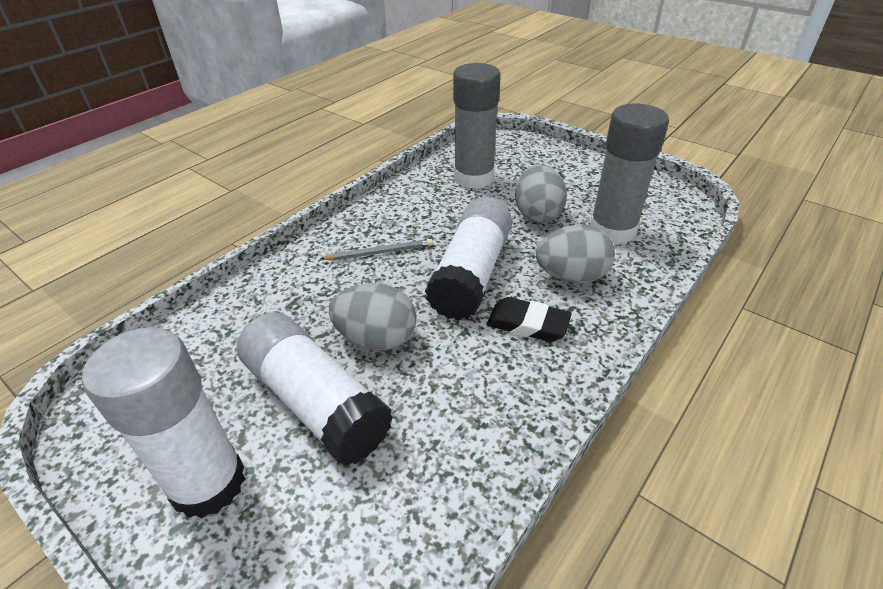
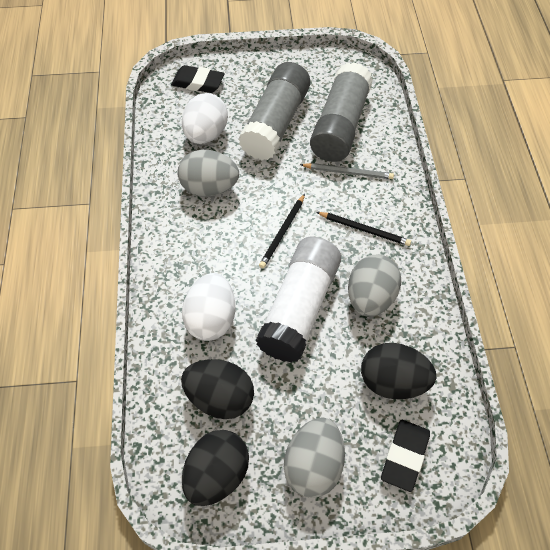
black egg: 0 -> 3
black eraser: 1 -> 2
black pencil: 0 -> 2
white egg: 0 -> 2
white glue stick: 3 -> 1

